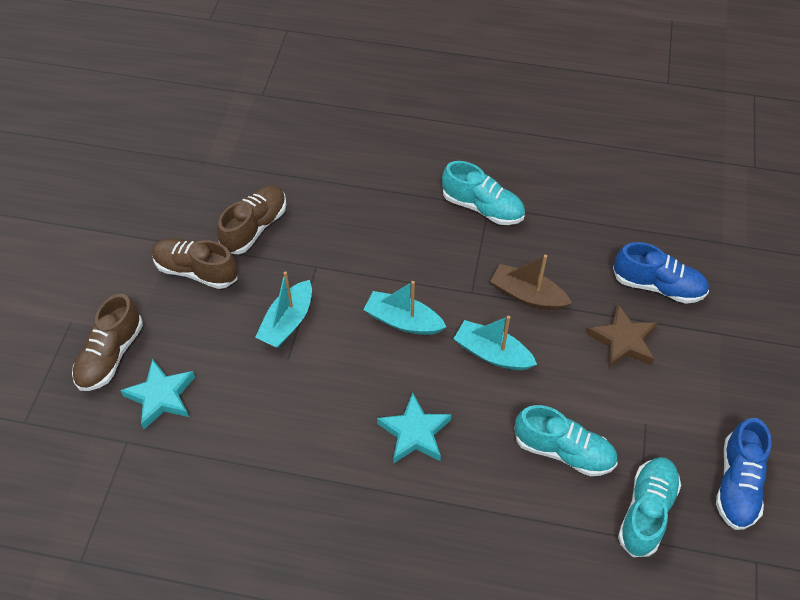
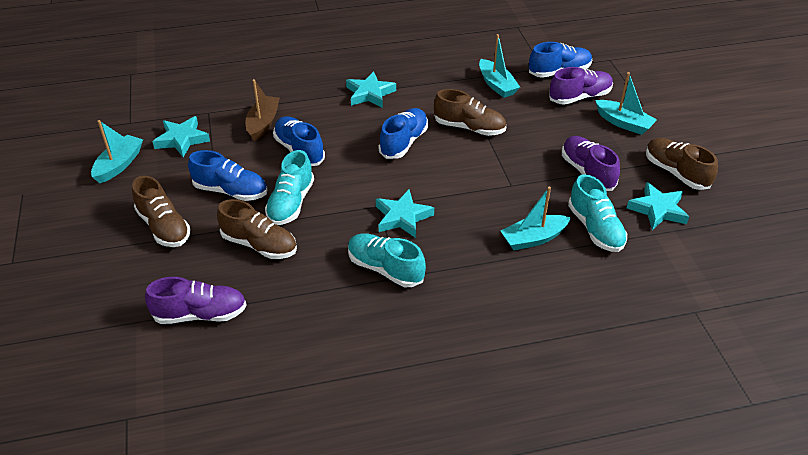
blue shoe: 2 -> 4
brown shoe: 3 -> 4
brown star: 1 -> 0
purple shoe: 0 -> 3
turquoise boat: 3 -> 4
turquoise star: 2 -> 4

